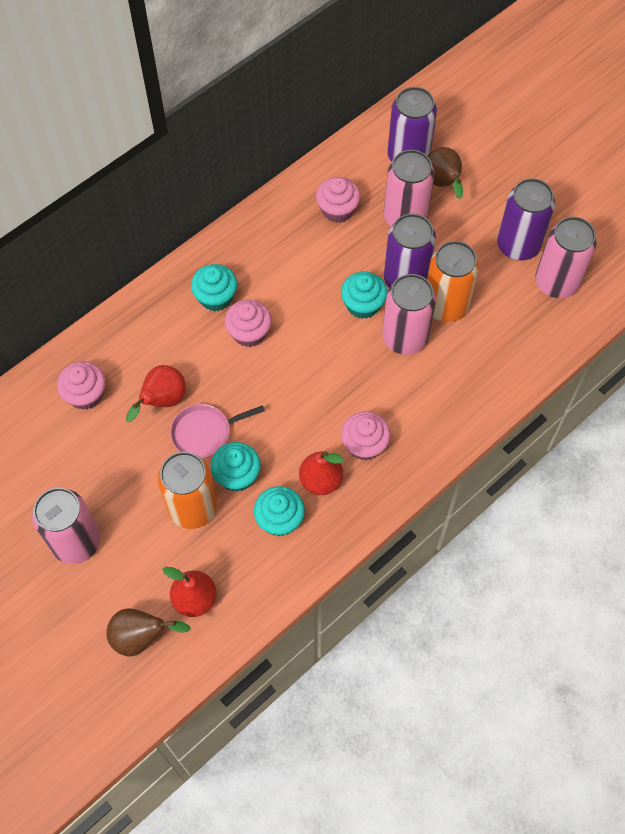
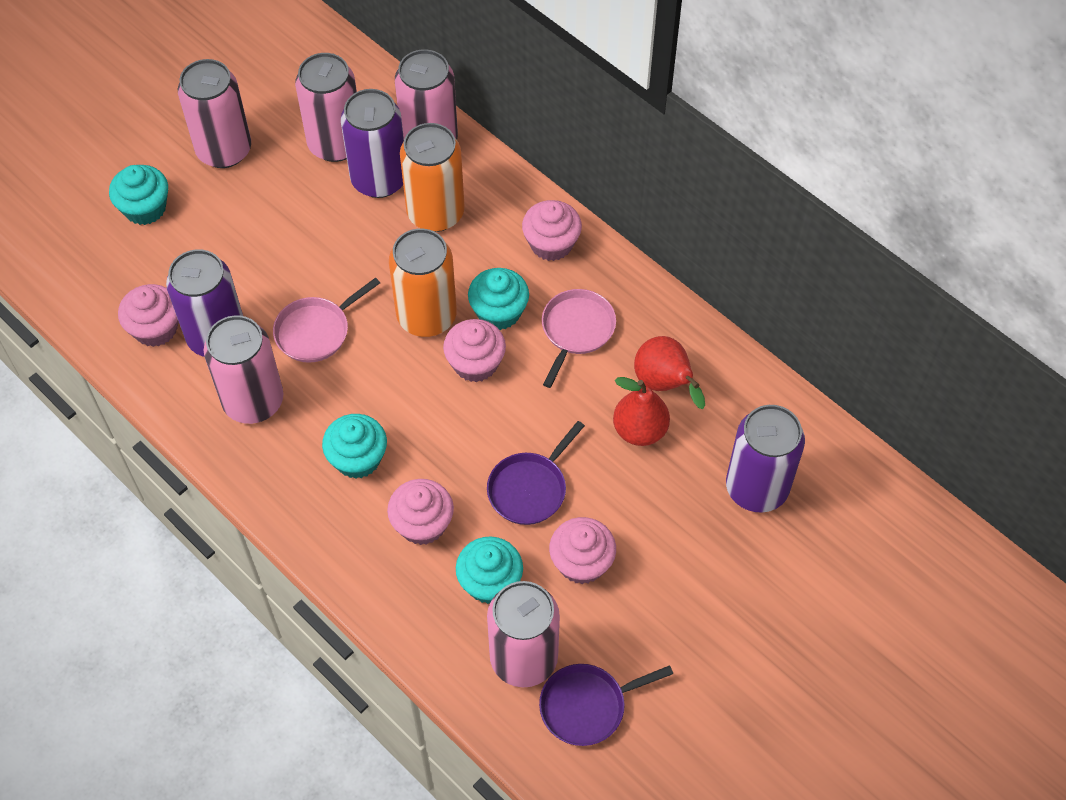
brown pear: 2 -> 0
pink can: 4 -> 5
pink cupcake: 4 -> 5
pink pan: 1 -> 2
purple pan: 0 -> 2
red pear: 3 -> 2

